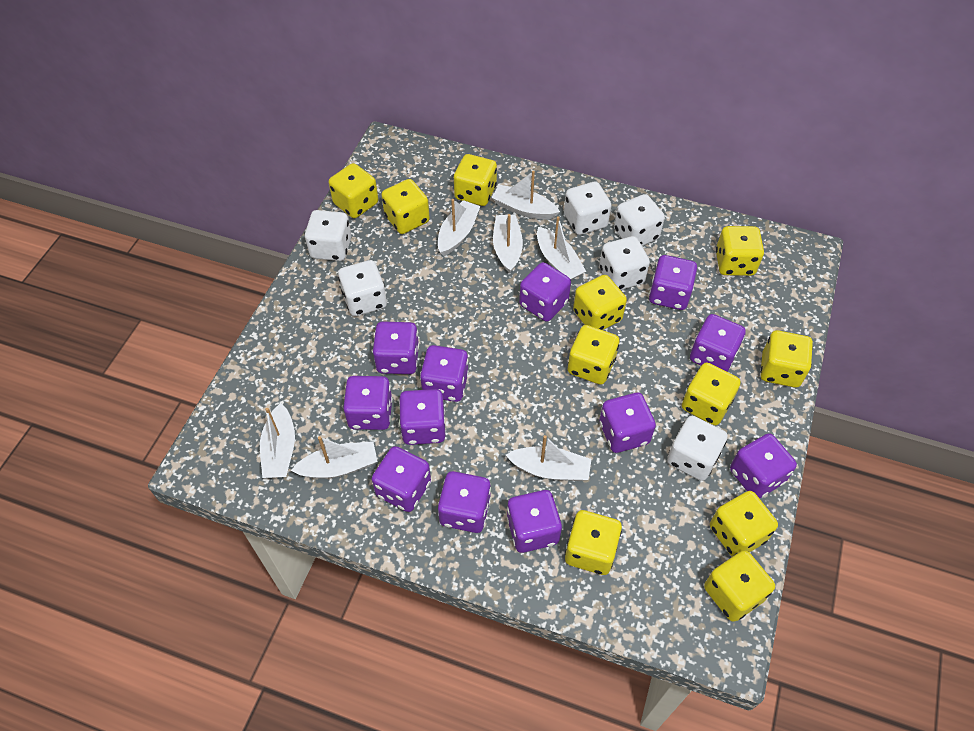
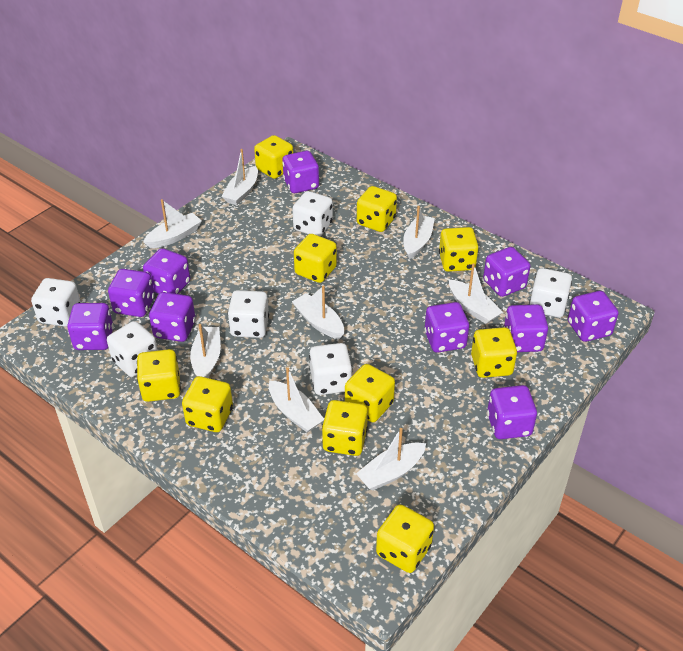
purple dice: 12 -> 10
white boat: 7 -> 8
yellow dice: 11 -> 10

